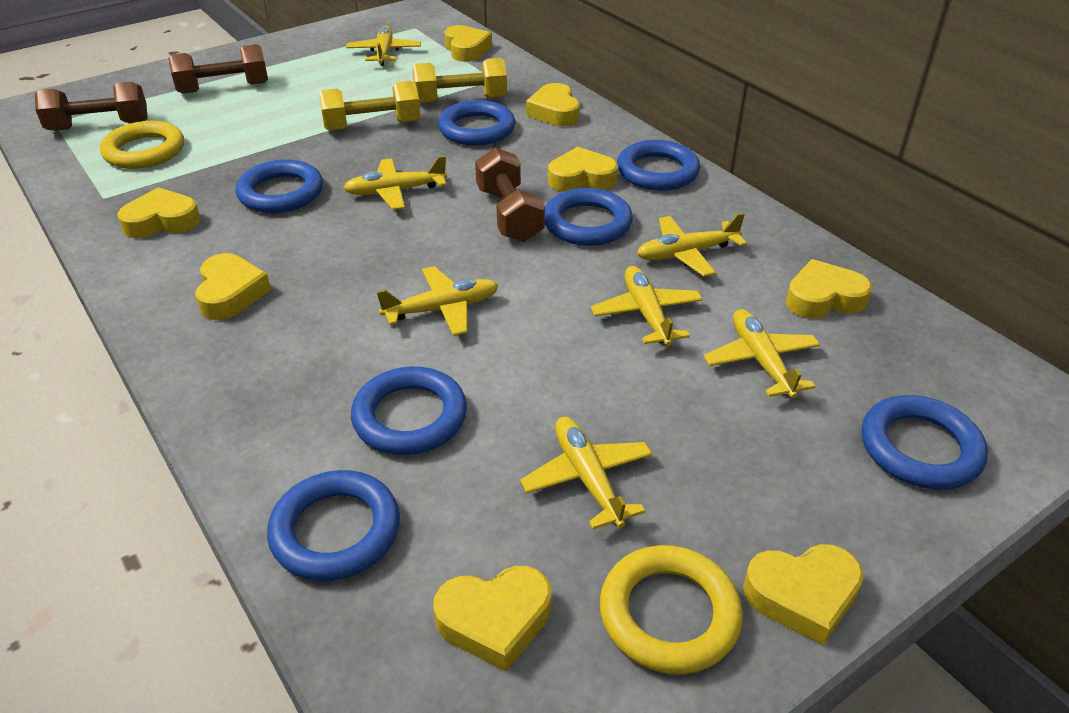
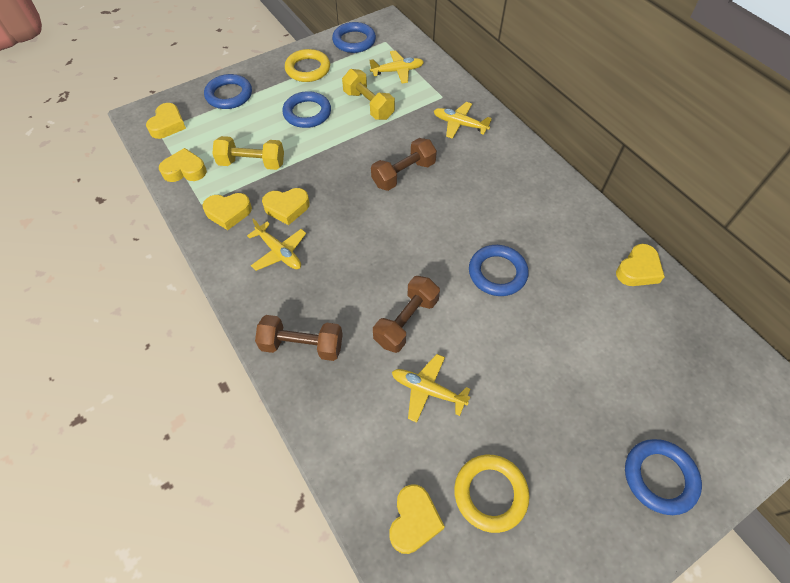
blue ring: 7 -> 5
yellow heart: 8 -> 6
yellow plane: 7 -> 4

